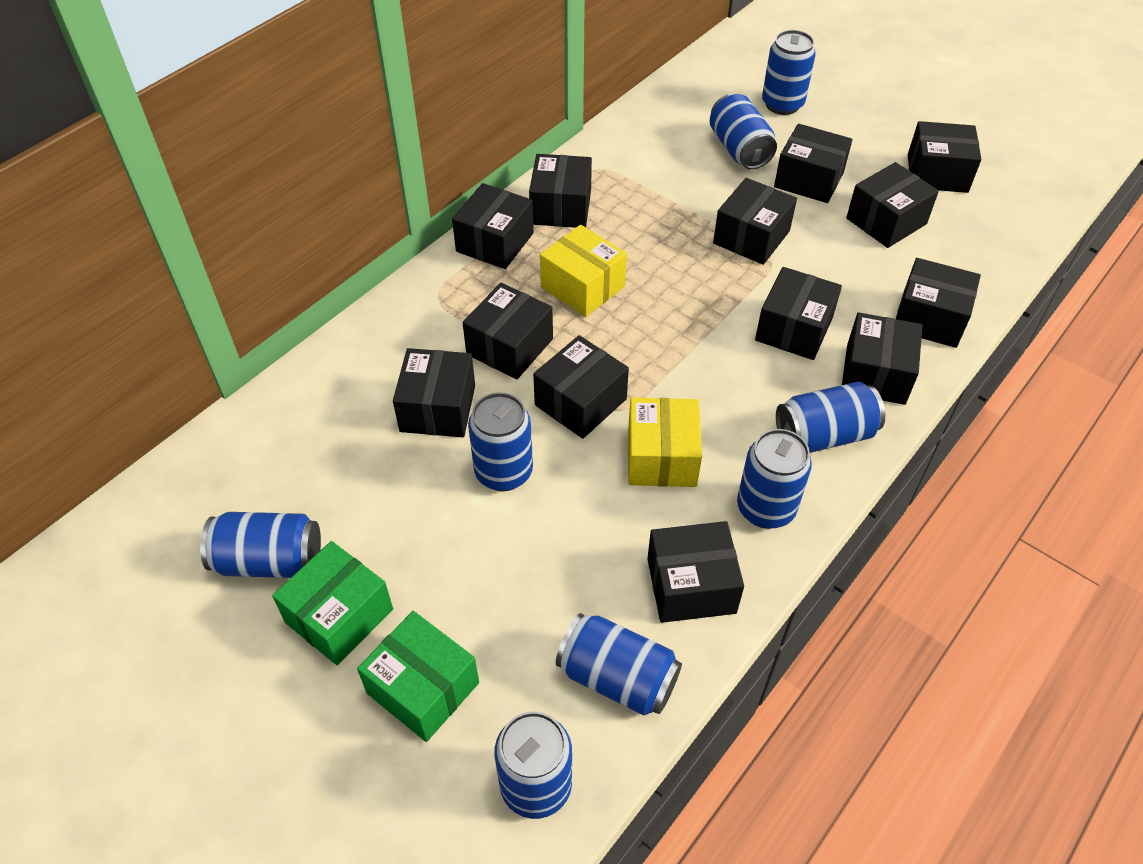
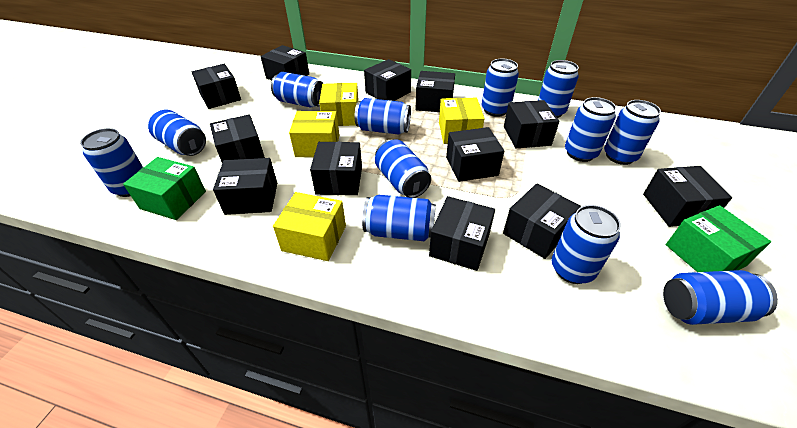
black box: 13 -> 12
blue can: 8 -> 12
yellow box: 2 -> 4

